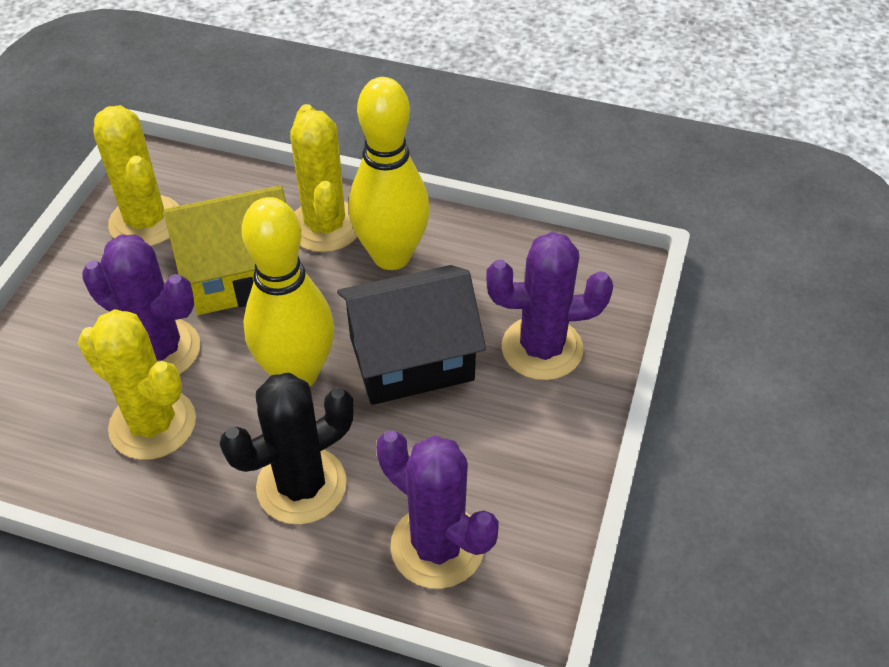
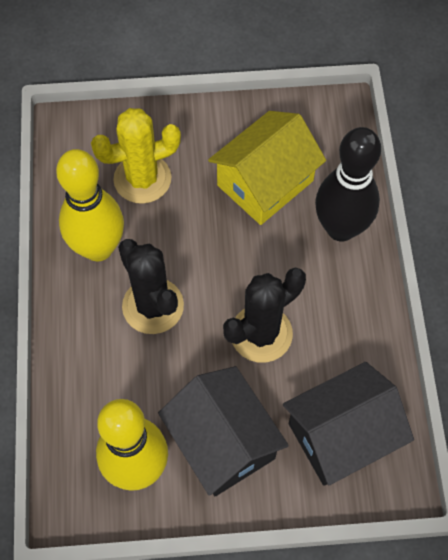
black bowling pin: 0 -> 1
black cactus: 1 -> 2
black house: 1 -> 2
purple cactus: 3 -> 0
yellow cactus: 3 -> 1

